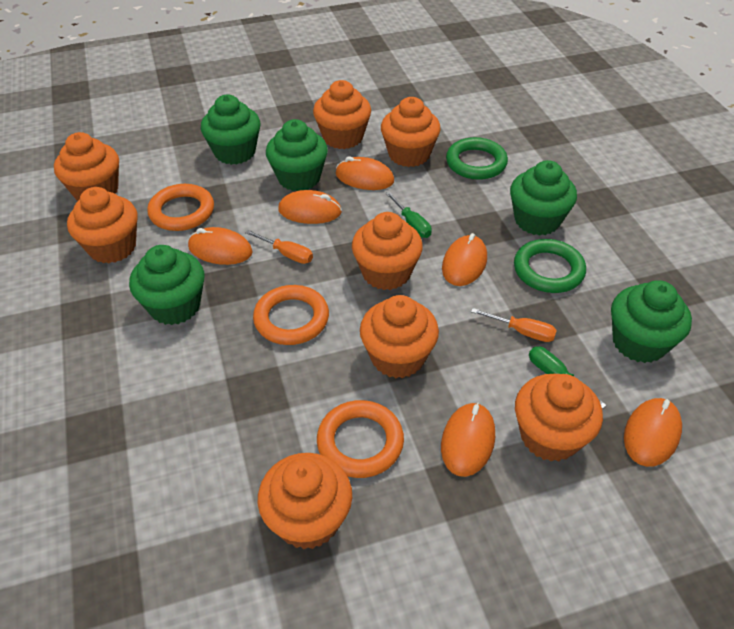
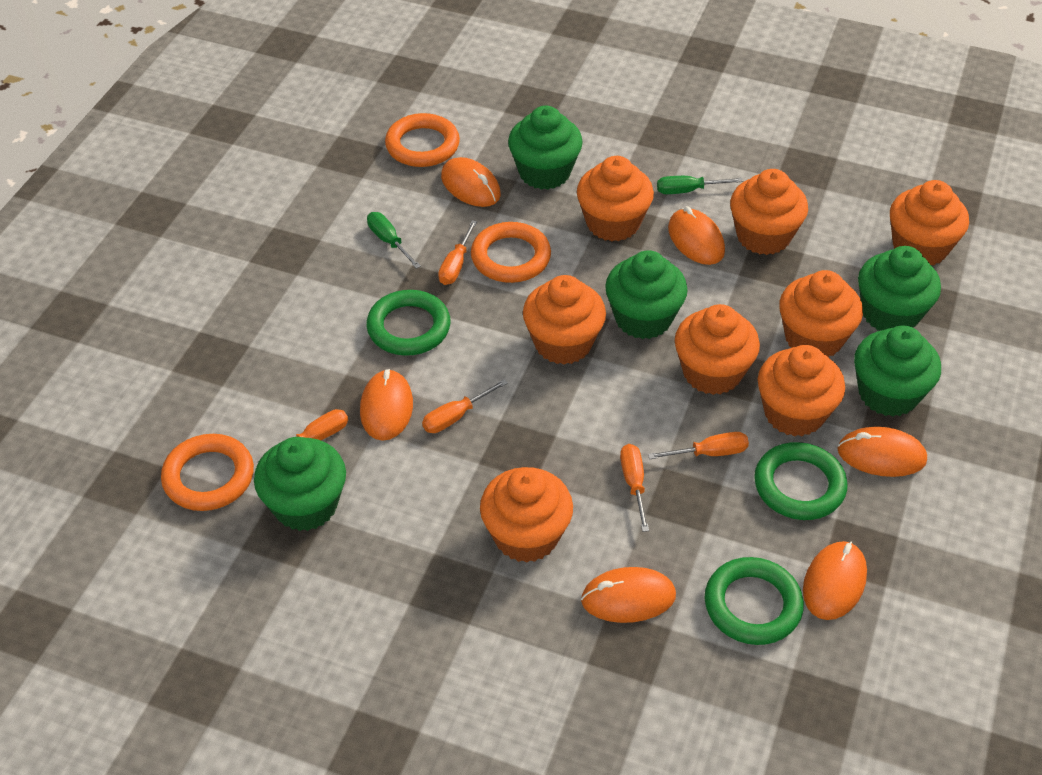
green ring: 2 -> 3
orange screwdriver: 2 -> 5

